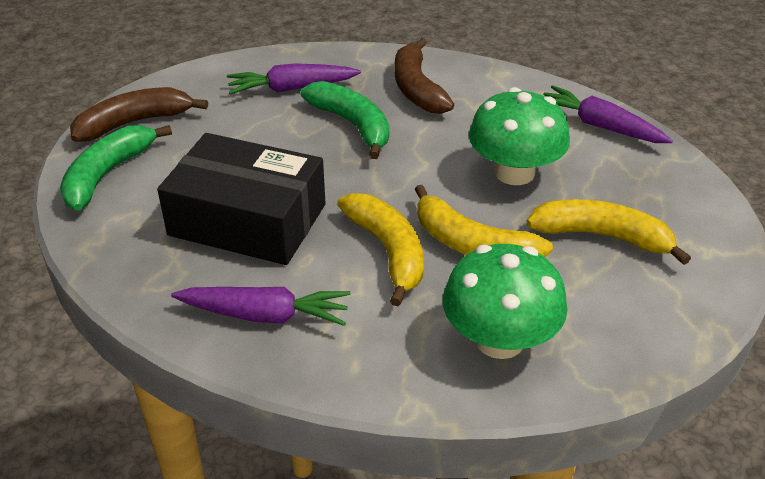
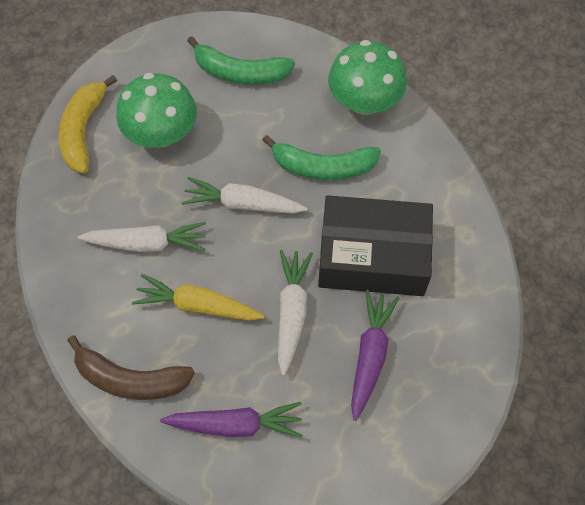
brown banana: 2 -> 1
purple carrot: 3 -> 2
white carrot: 0 -> 3
yellow banana: 3 -> 1
yellow carrot: 0 -> 1

